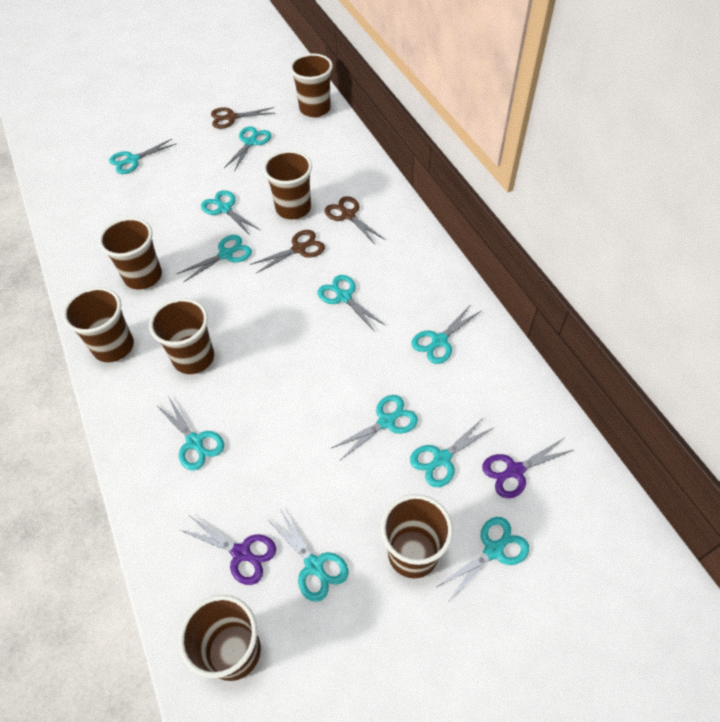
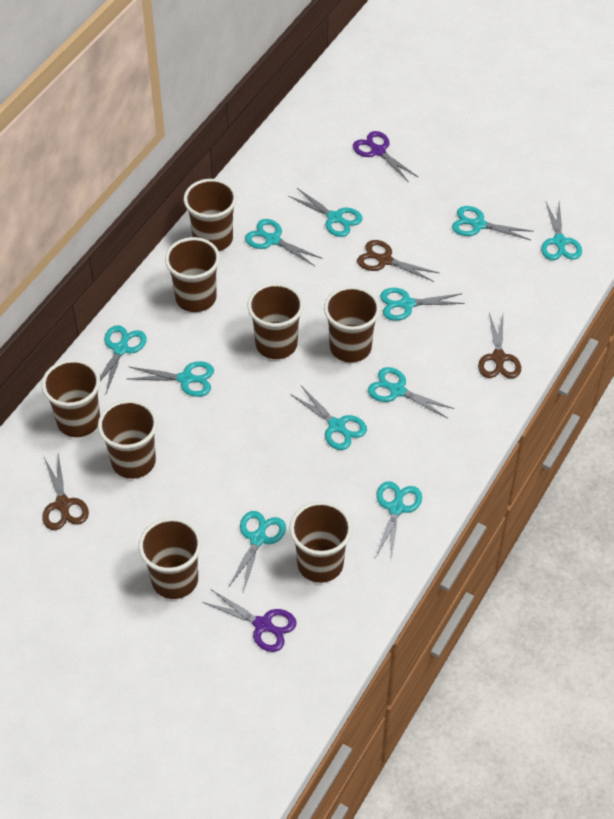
brown cup: 7 -> 8

